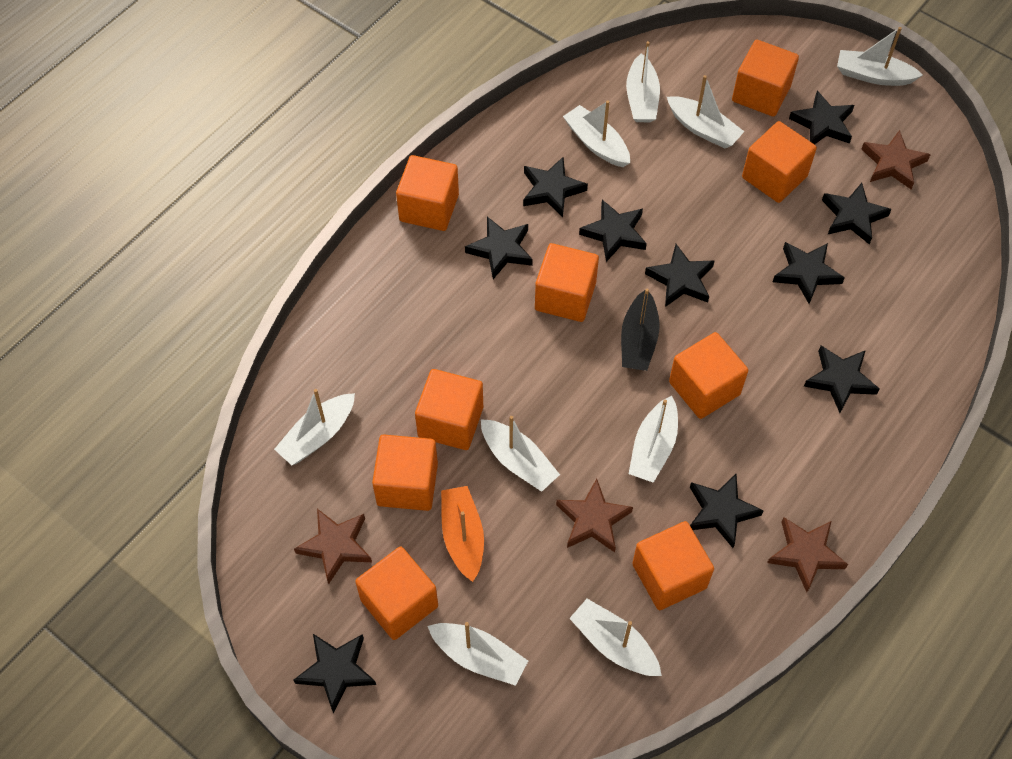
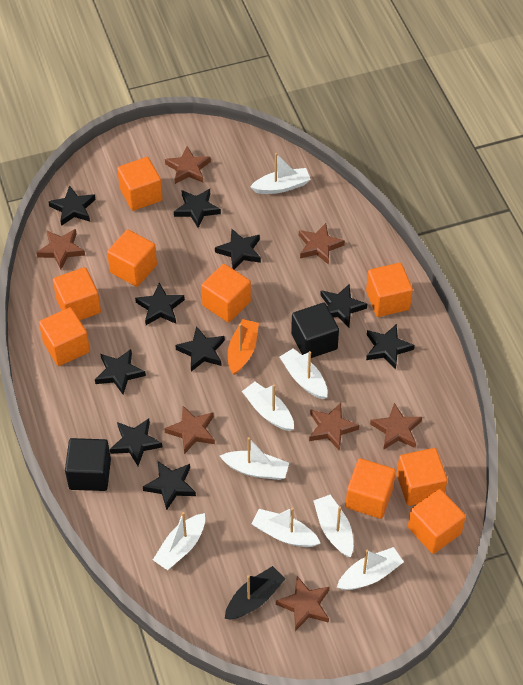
black cube: 0 -> 2
brown star: 4 -> 7
white boat: 9 -> 8

